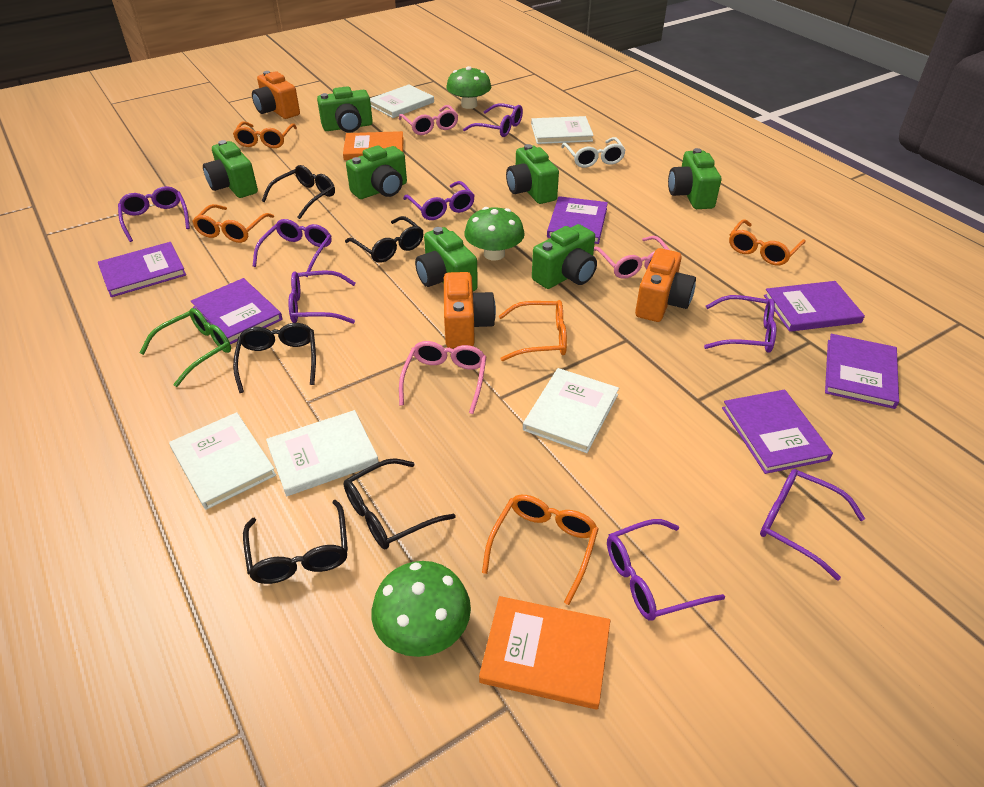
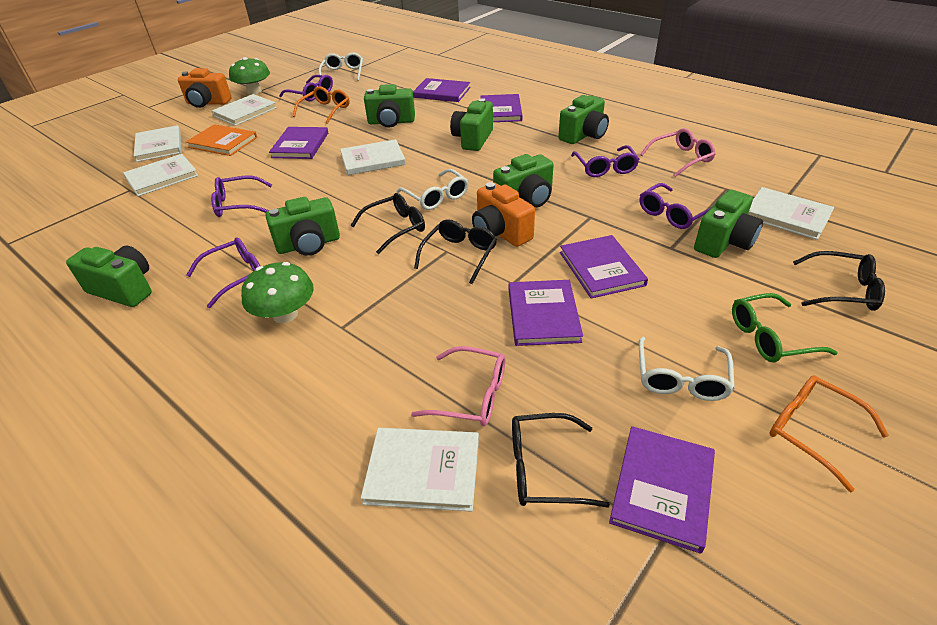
black glasses: 5 -> 4
green mushroom: 3 -> 2
orange book: 2 -> 1
orange camera: 3 -> 2
orange glasses: 5 -> 2
pink glasses: 3 -> 2
purple glasses: 8 -> 5
white book: 5 -> 6
white glasses: 1 -> 3

